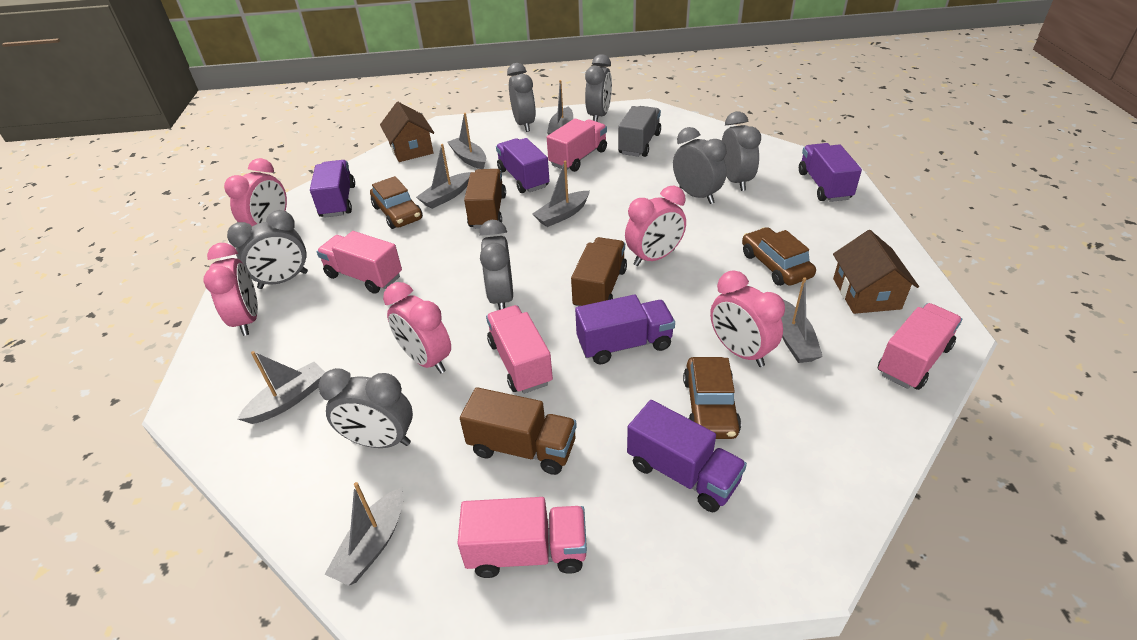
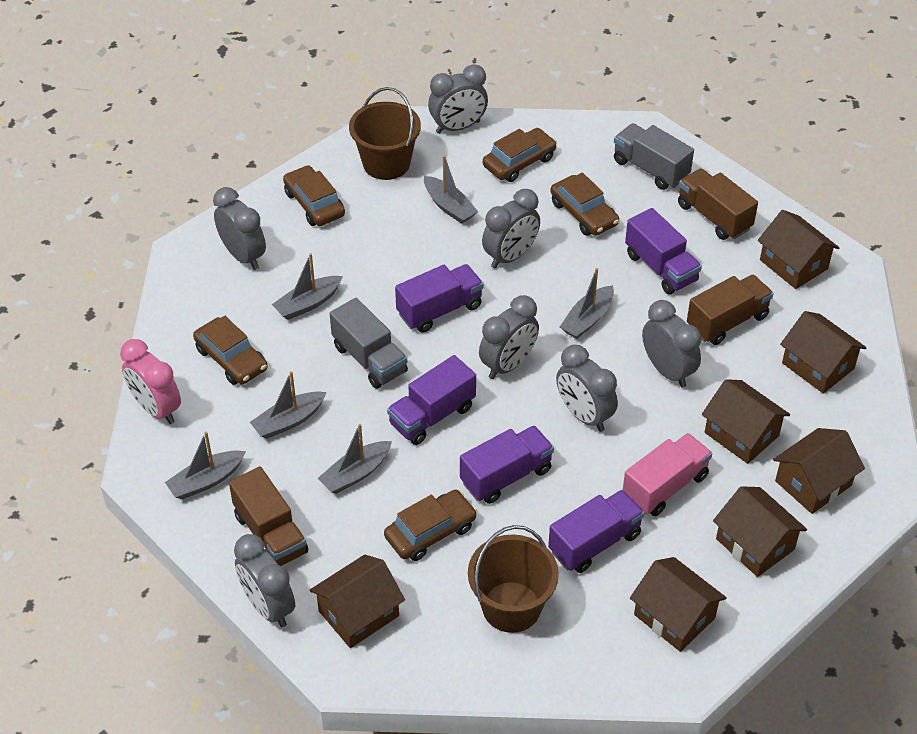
brown bucket: 0 -> 2
brown car: 3 -> 5
brown house: 2 -> 7
grey boat: 7 -> 6
grey truck: 1 -> 2
pink clock: 5 -> 1
pink truck: 5 -> 1

